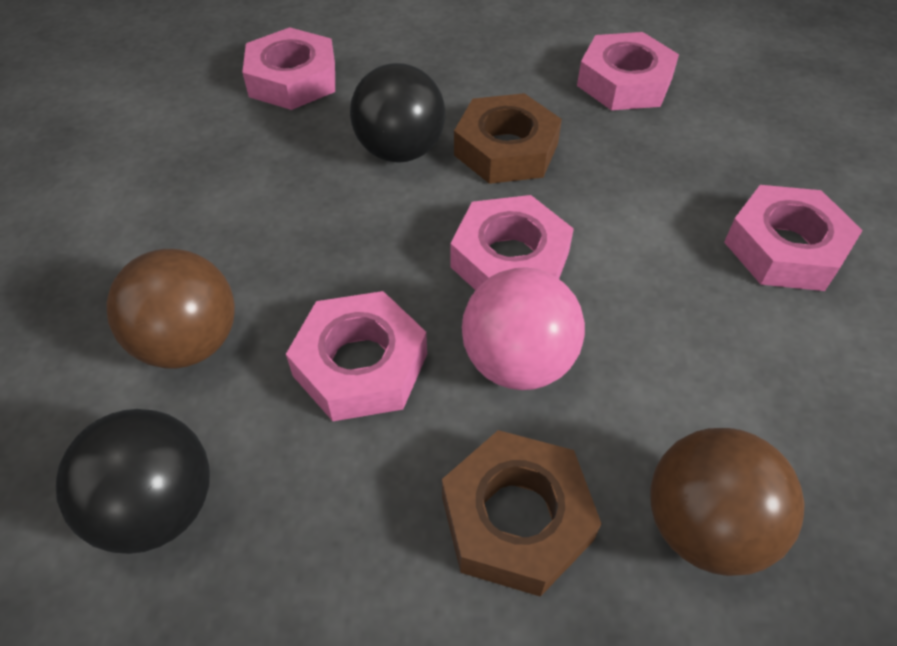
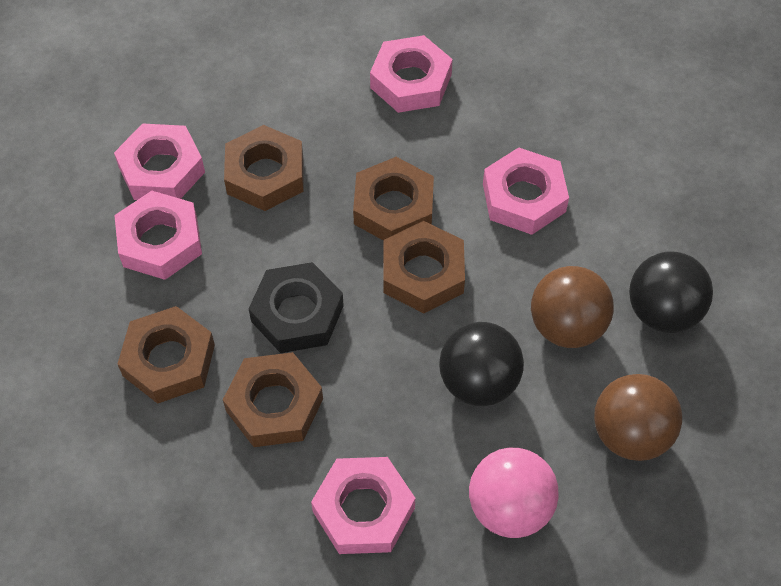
black nut: 0 -> 1
brown nut: 2 -> 5

